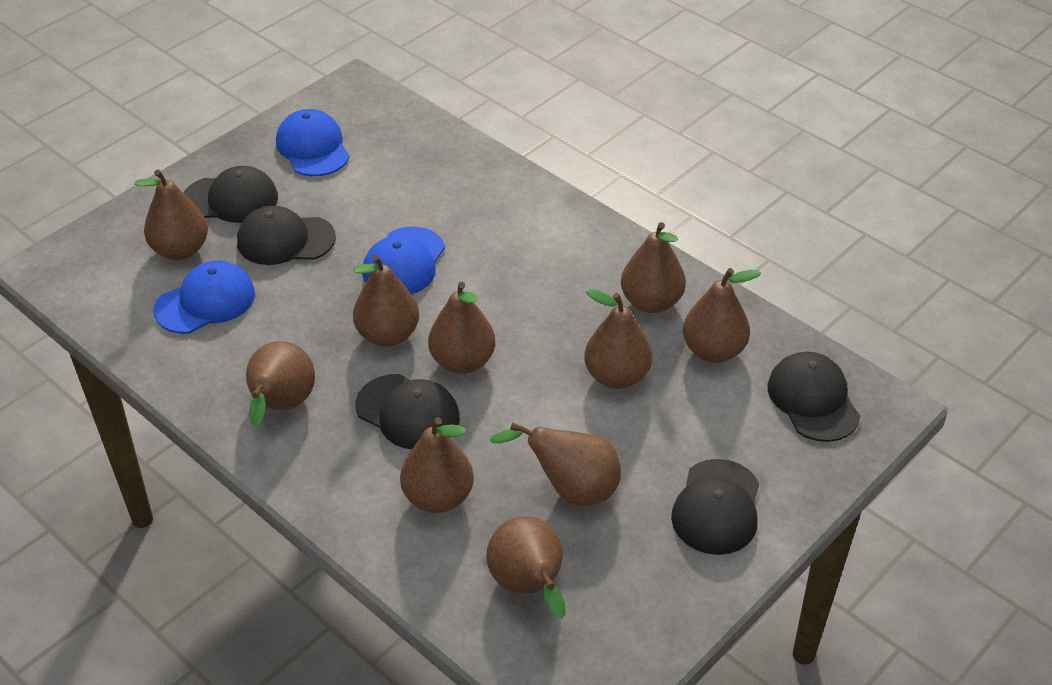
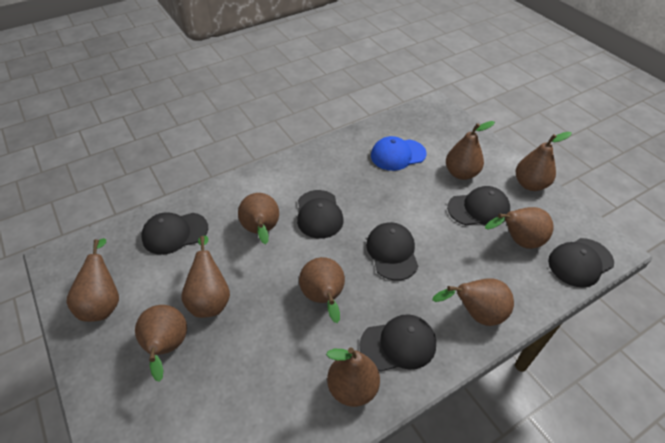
black cap: 5 -> 6
blue cap: 3 -> 1

